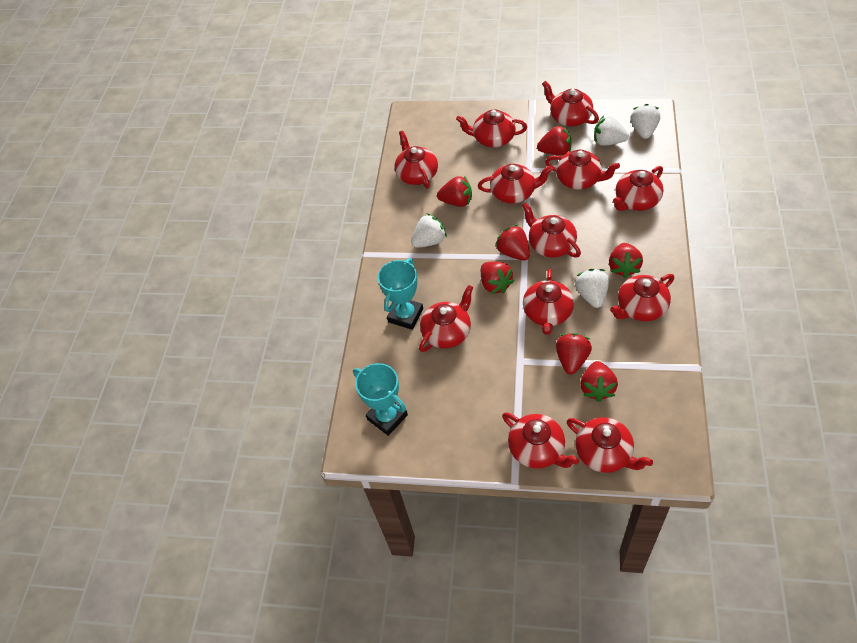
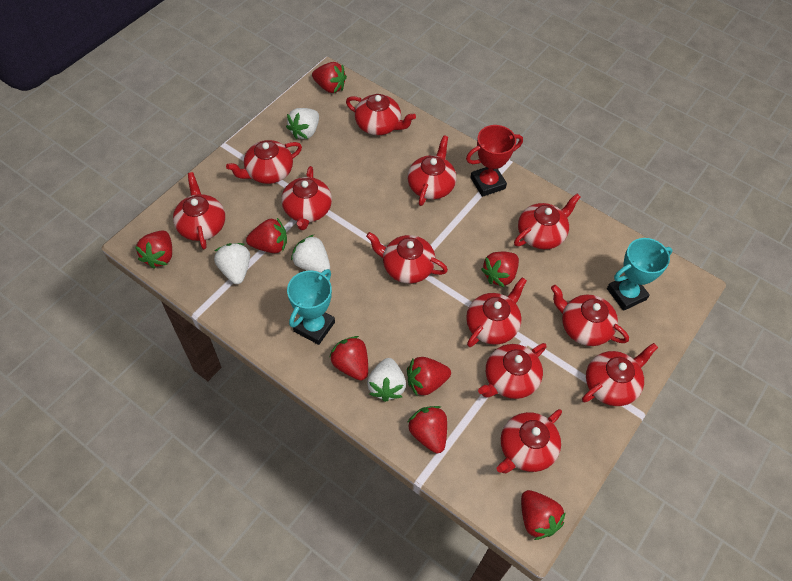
red strawberry: 7 -> 8
red trophy: 0 -> 1

